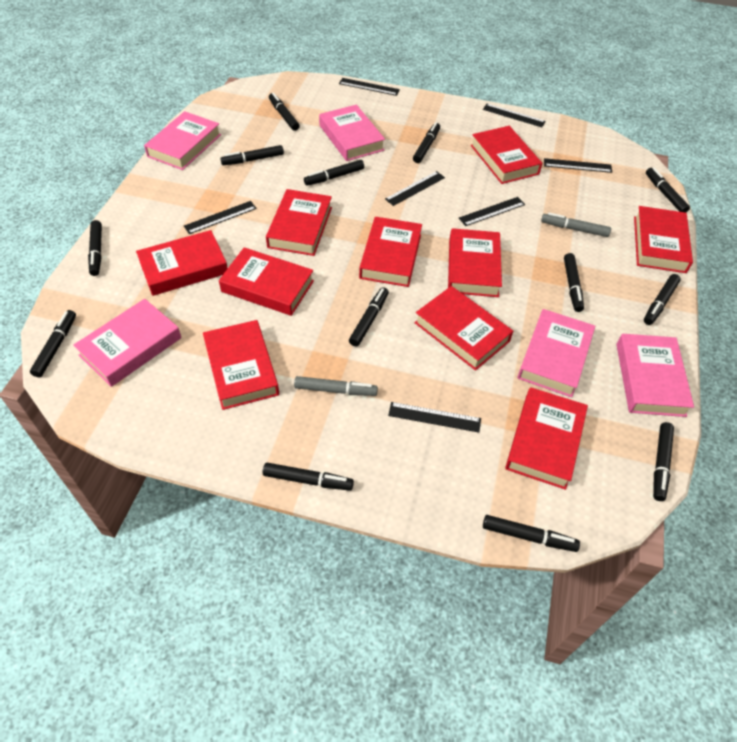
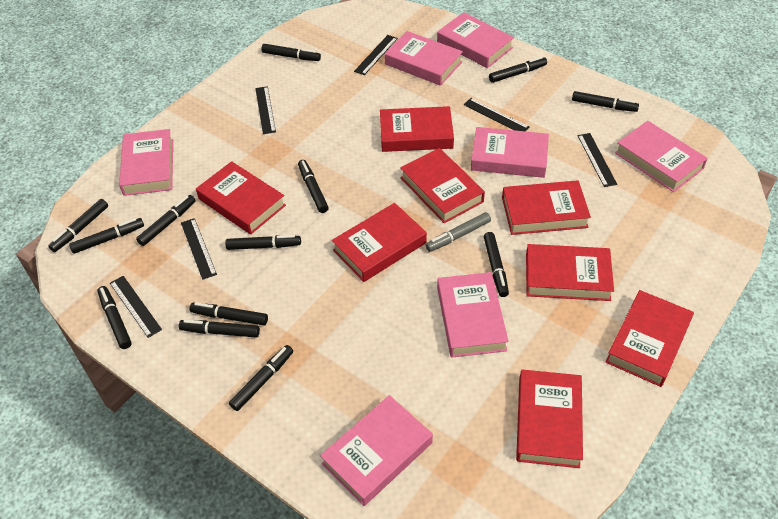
black ruler: 7 -> 6
grey marker: 2 -> 1
pink book: 5 -> 7
red book: 10 -> 8

